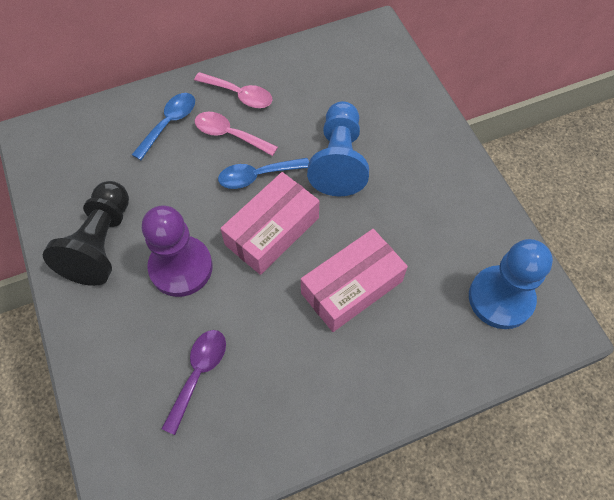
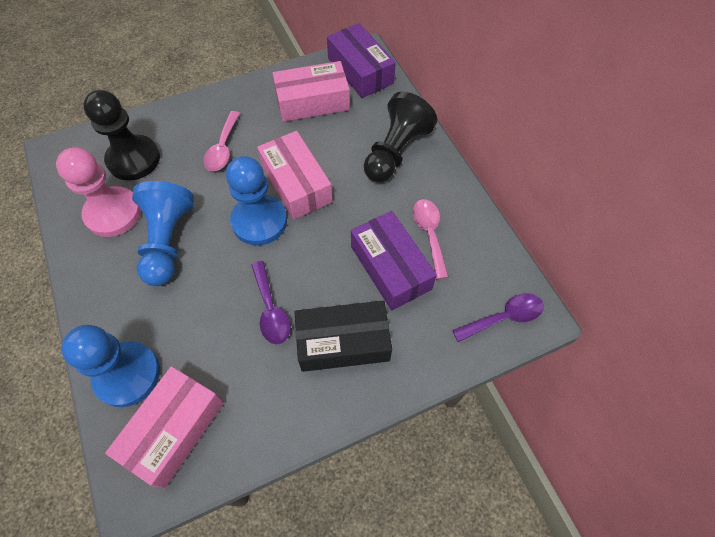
black box: 0 -> 1
black pawn: 1 -> 2
blue pawn: 2 -> 3
blue spoon: 2 -> 0
pink box: 2 -> 3
pink pawn: 0 -> 1
purple box: 0 -> 2
purple pawn: 1 -> 0
purple spoon: 1 -> 2

